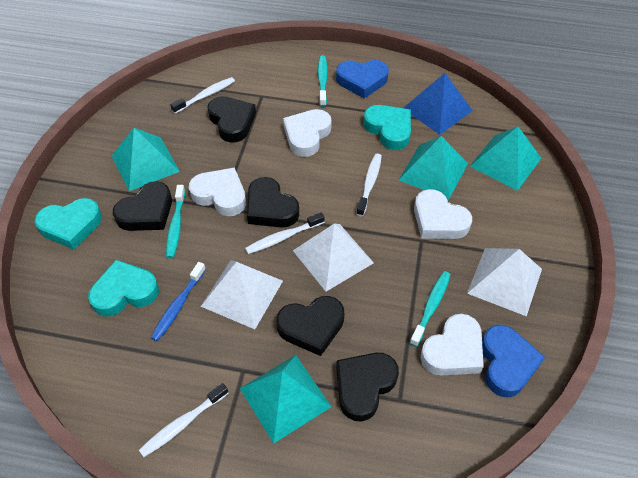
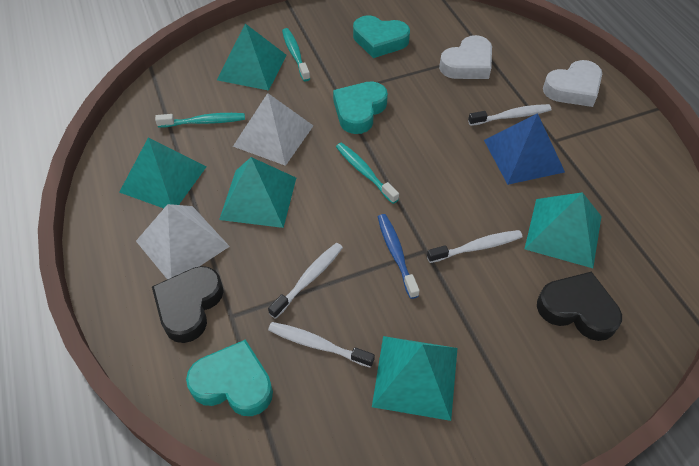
black heart: 5 -> 2
blue heart: 2 -> 0
turquoise pyramid: 4 -> 5
white heart: 4 -> 2
white pyramid: 3 -> 2

